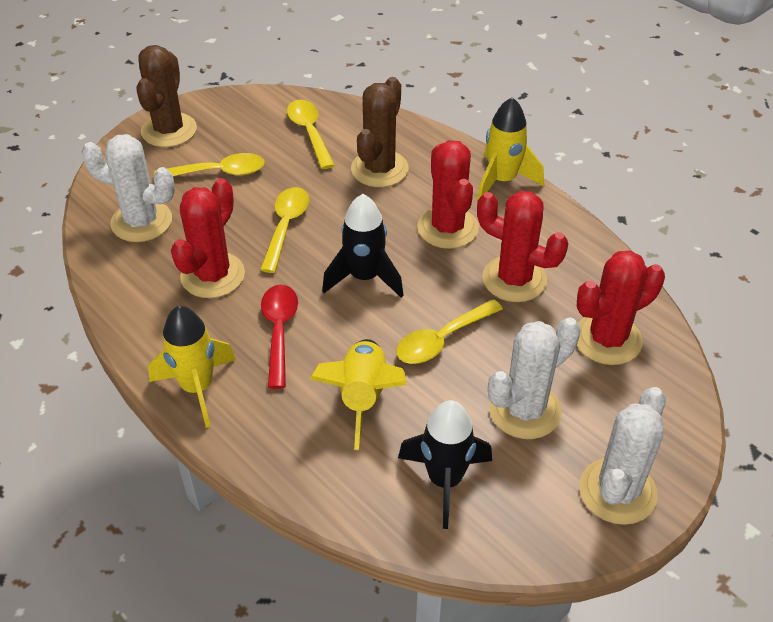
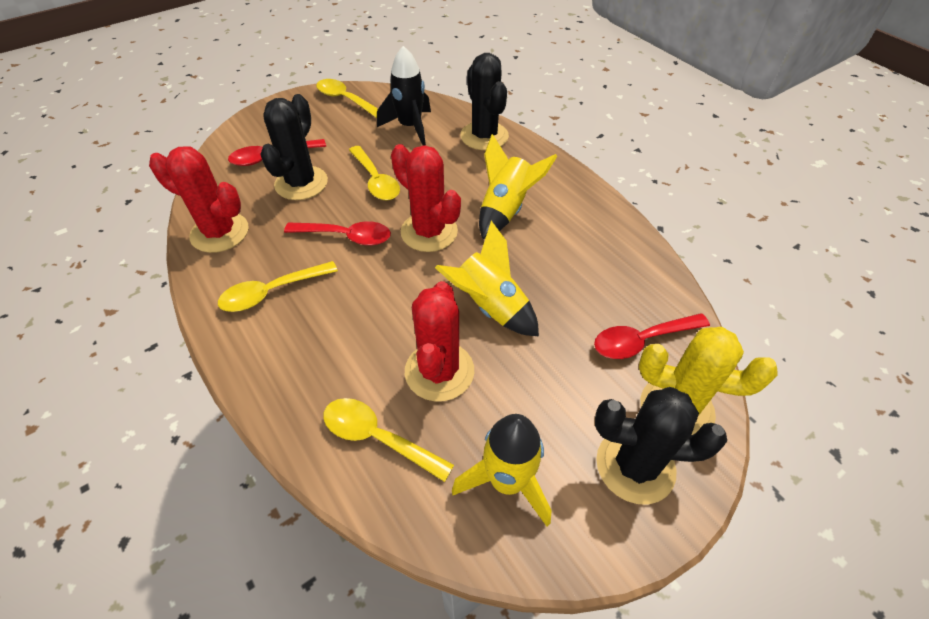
black cactus: 0 -> 3
black rocket: 2 -> 1
brown cactus: 2 -> 0
red cactus: 4 -> 3
red spoon: 1 -> 3
white cactus: 3 -> 0
yellow cactus: 0 -> 1

